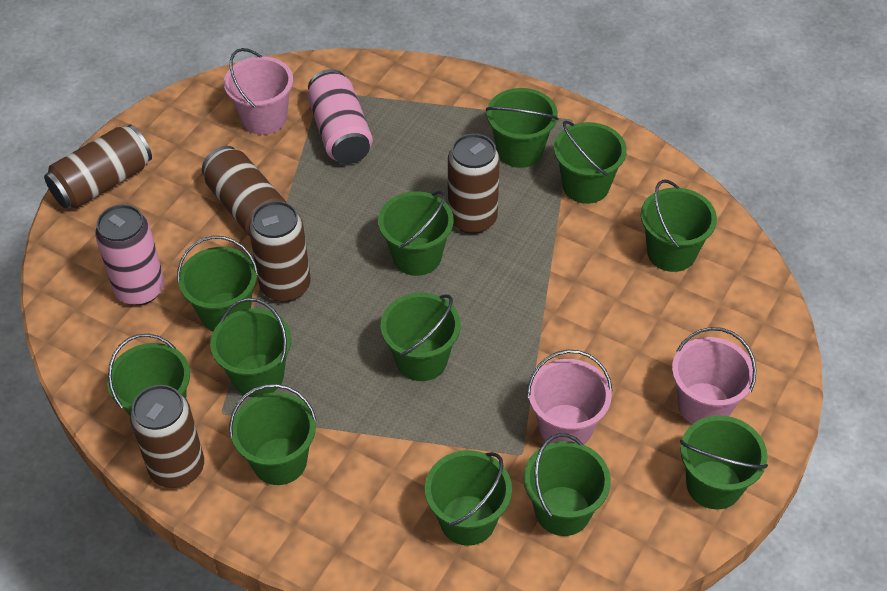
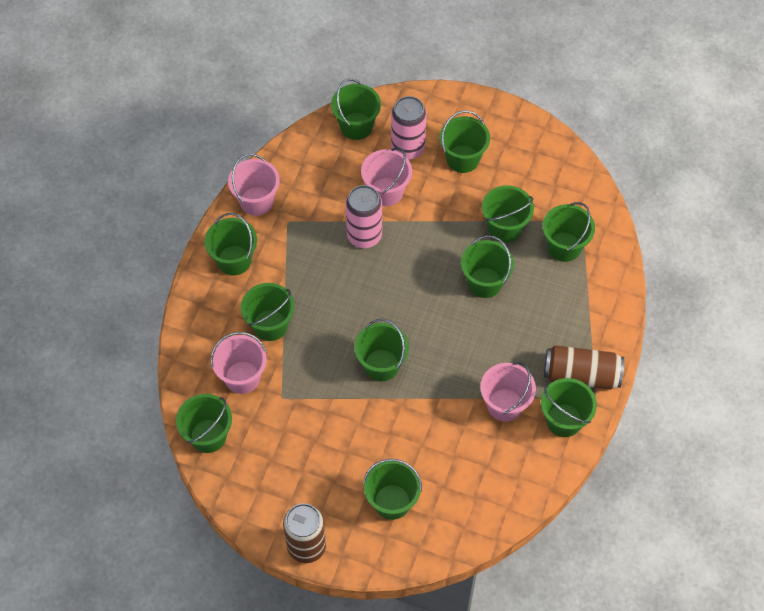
brown can: 5 -> 2
green bucket: 12 -> 11
pink bucket: 3 -> 4

